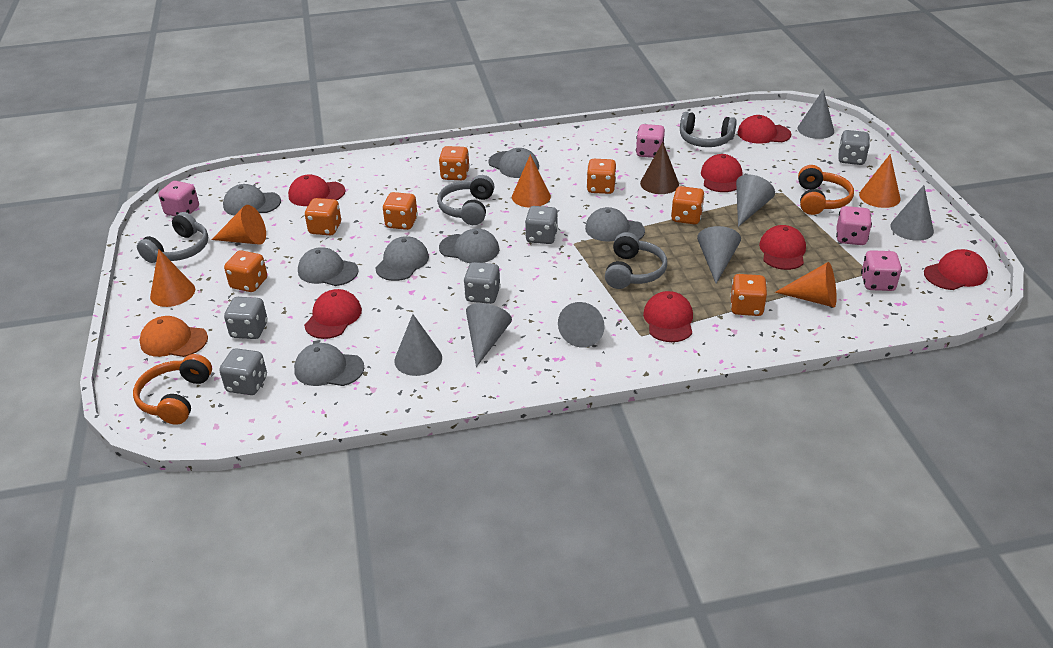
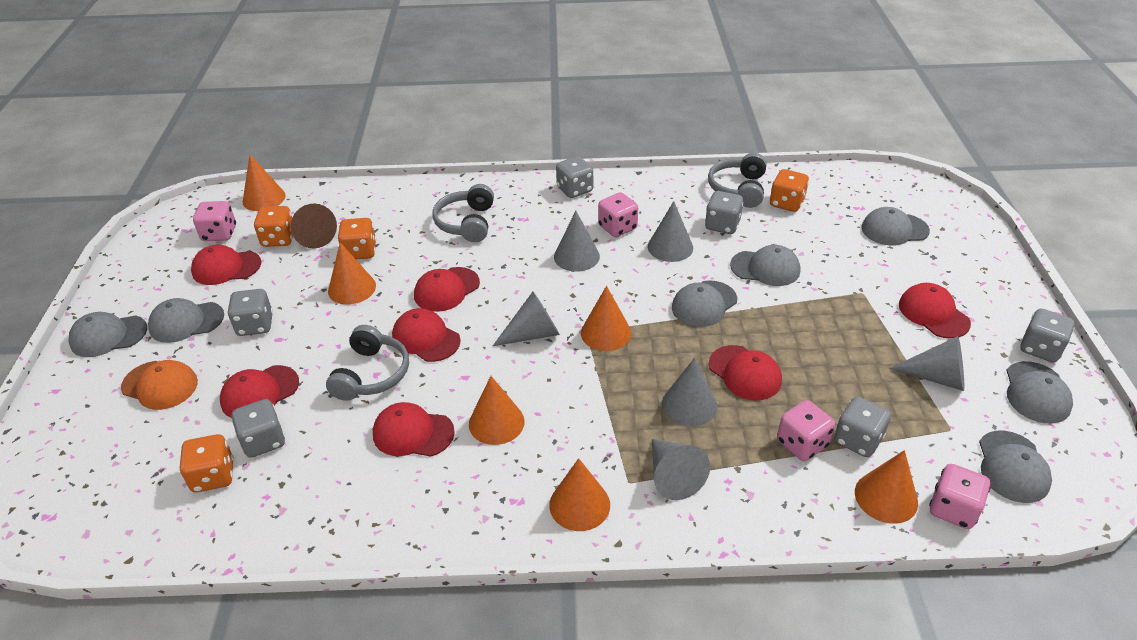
grey cone: 7 -> 6
grey dice: 5 -> 6
grey headphones: 4 -> 3
orange cone: 5 -> 6
orange dice: 7 -> 4
orange headphones: 2 -> 0

